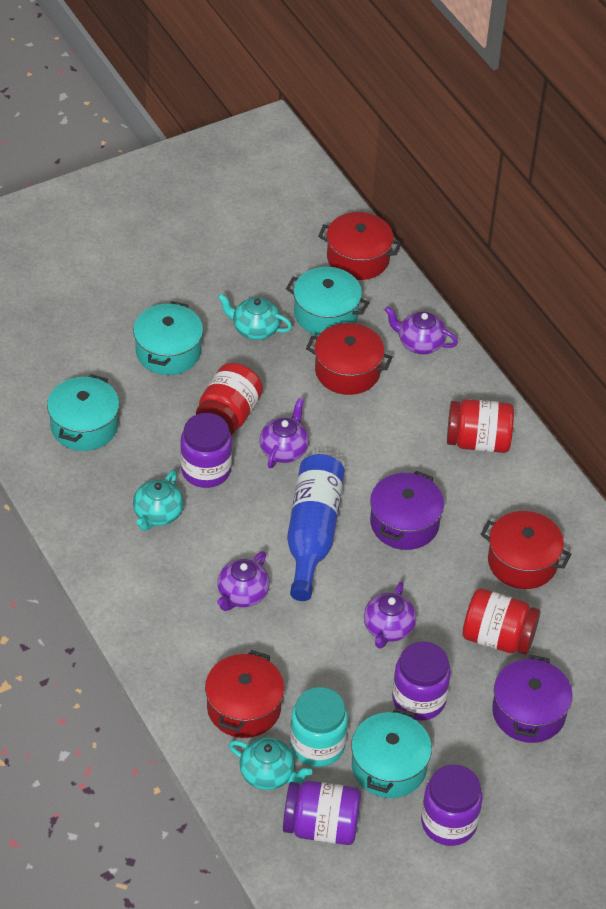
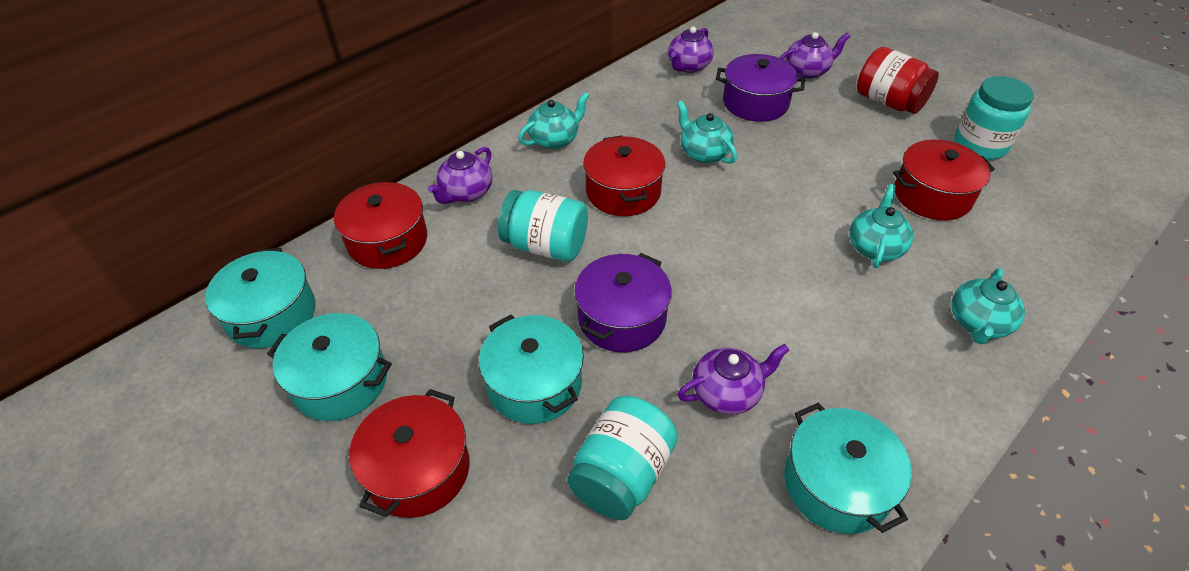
blue bottle: 1 -> 0
purple jar: 4 -> 0
red jar: 3 -> 1
turquoise jar: 1 -> 3
turquoise teapot: 3 -> 4

